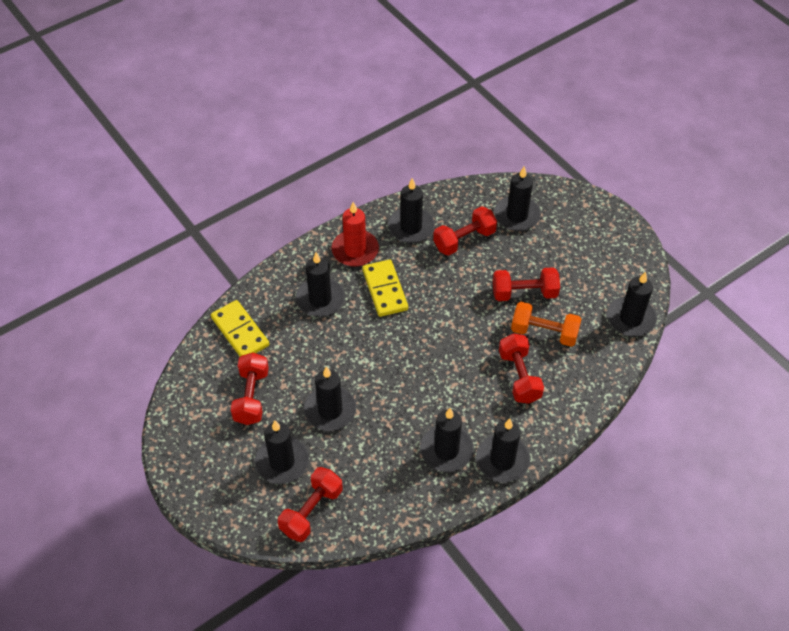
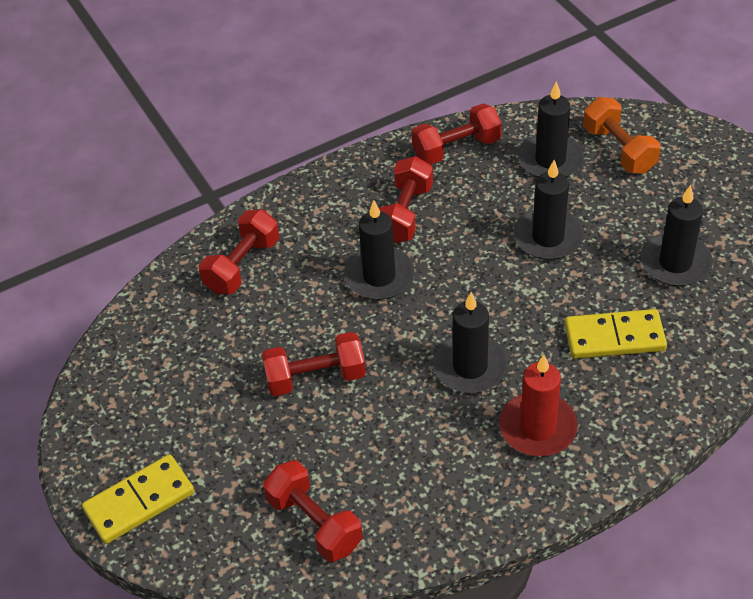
black candle: 8 -> 5

